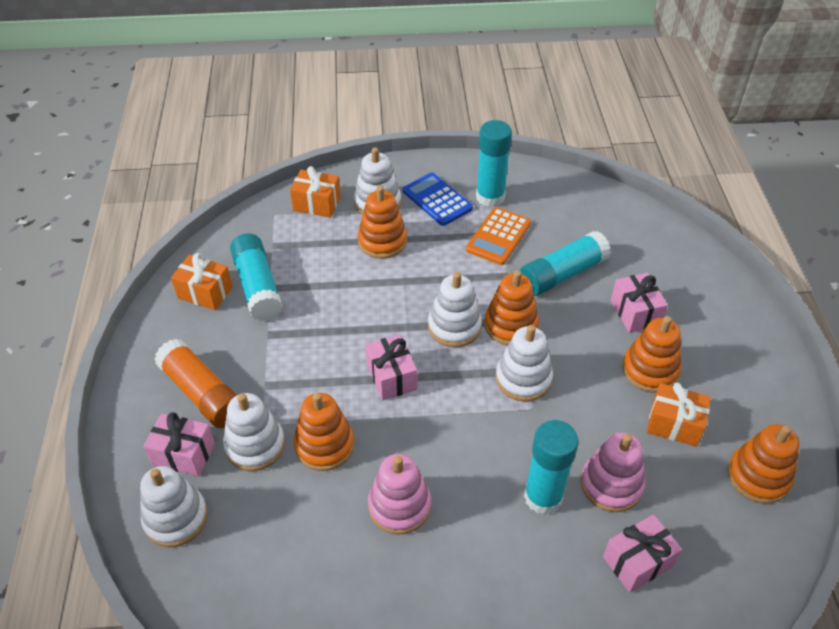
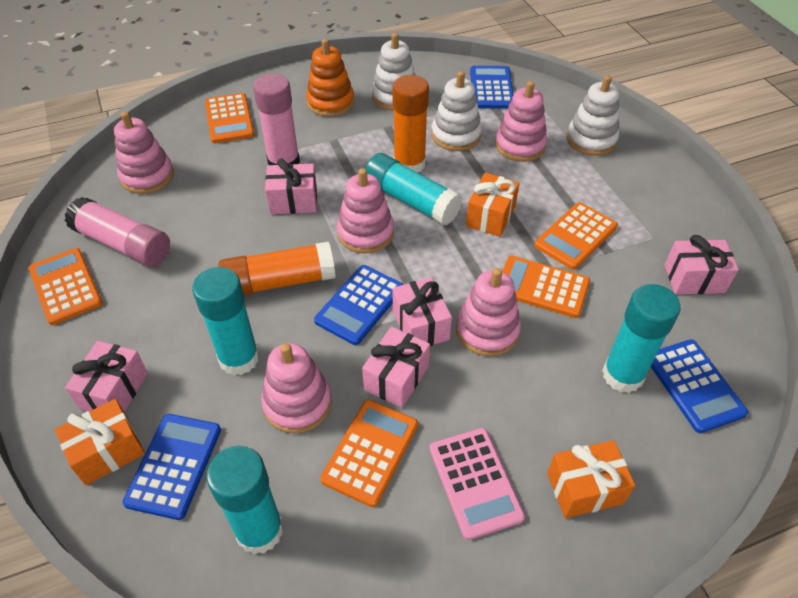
blue calculator: 1 -> 4
orange calculator: 1 -> 5
orange glue stick: 1 -> 2
orange stacking toy: 5 -> 1
pink calculator: 0 -> 1
pink gift: 4 -> 5
pink glue stick: 0 -> 2
pink stacking toy: 2 -> 5
white stacking toy: 5 -> 3

